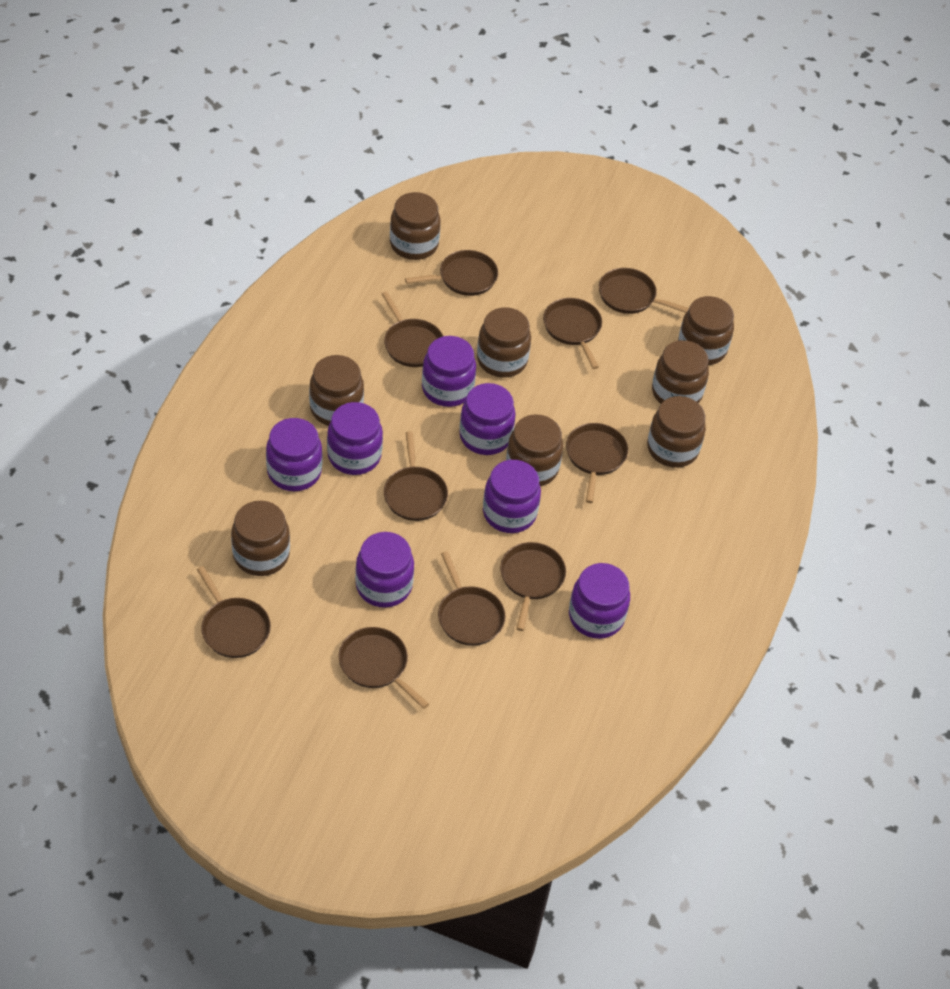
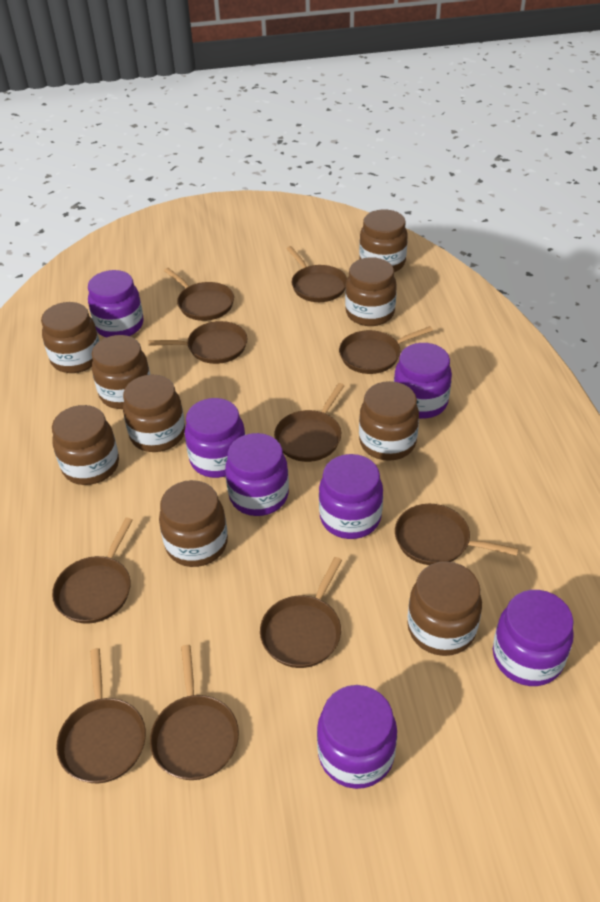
brown jar: 8 -> 9

